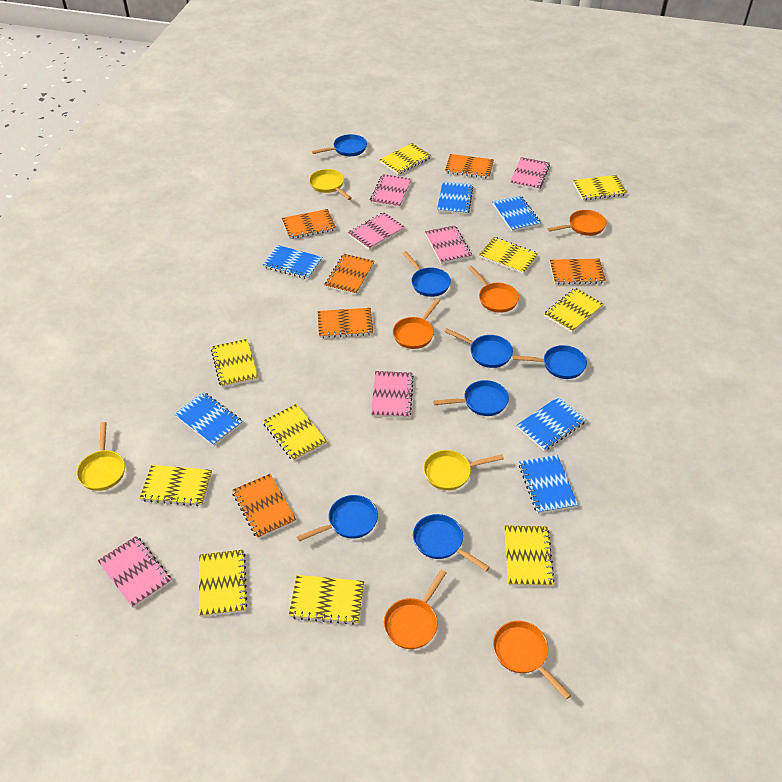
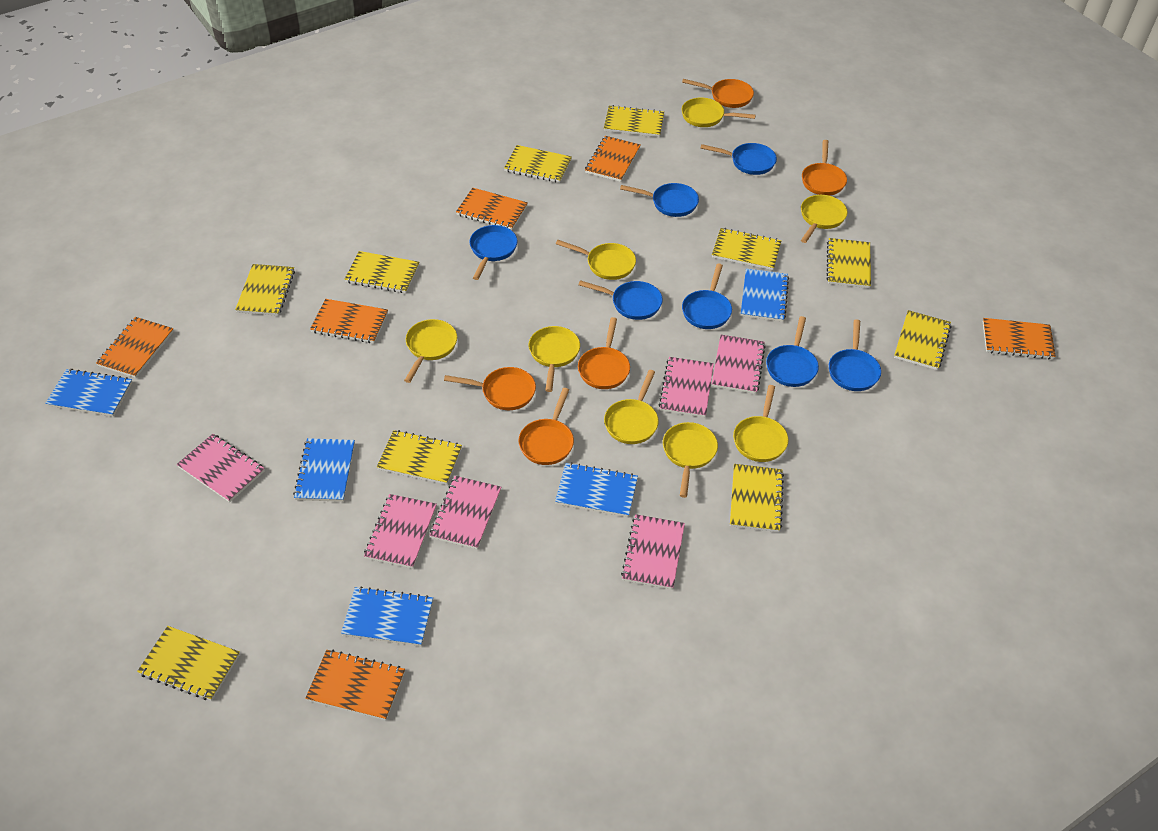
blue notebook: 6 -> 5
yellow pan: 3 -> 8

